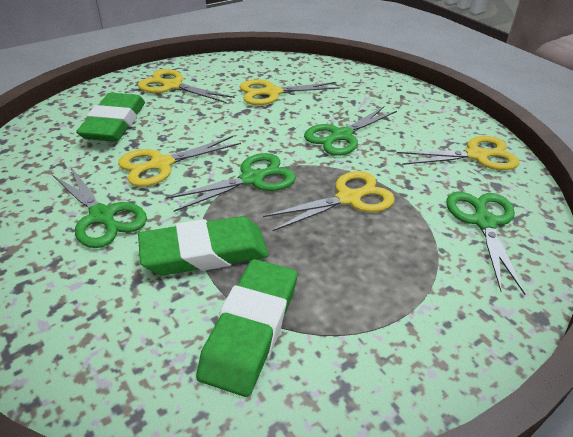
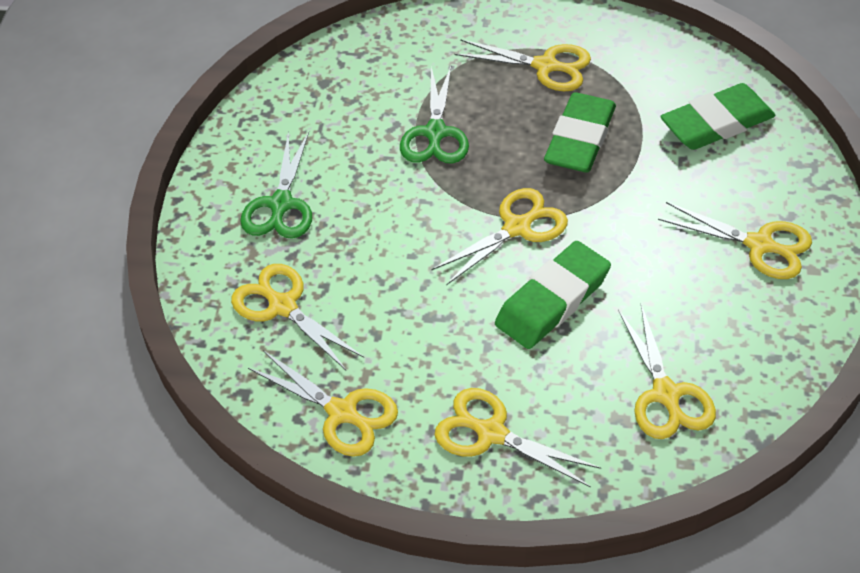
green scissors: 4 -> 2
yellow scissors: 5 -> 7

